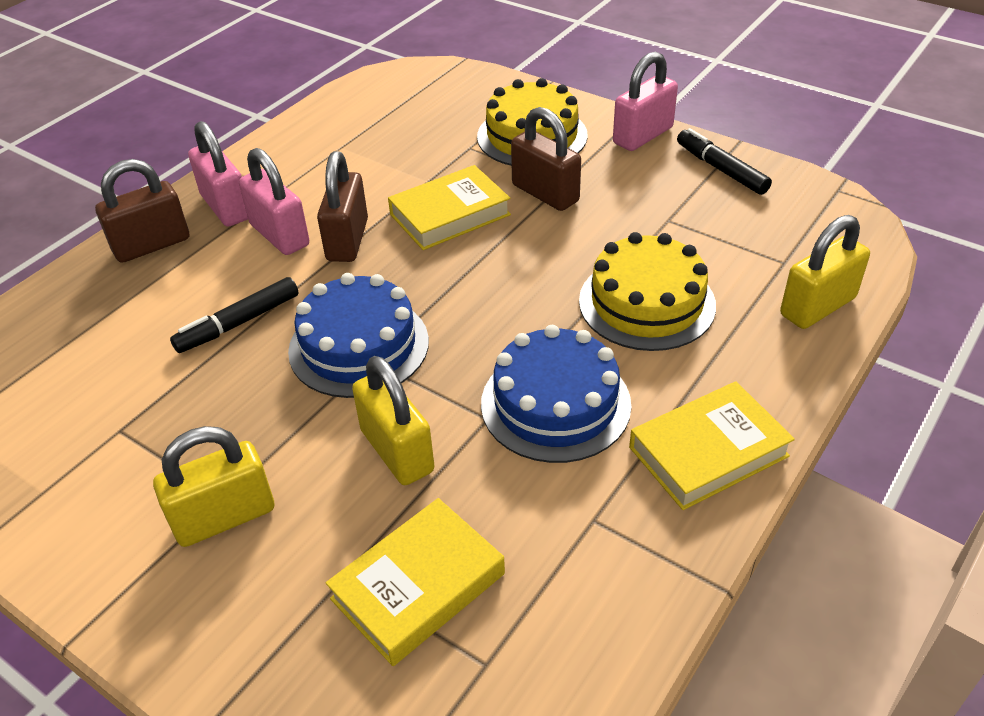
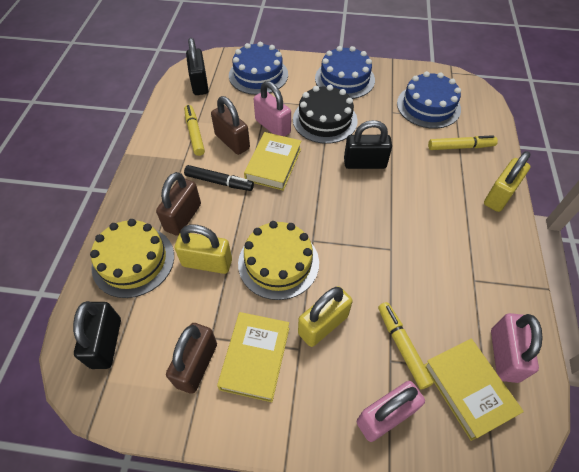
black cake: 0 -> 1
black marker: 2 -> 1
black padlock: 0 -> 3
blue cake: 2 -> 3
yellow marker: 0 -> 3

